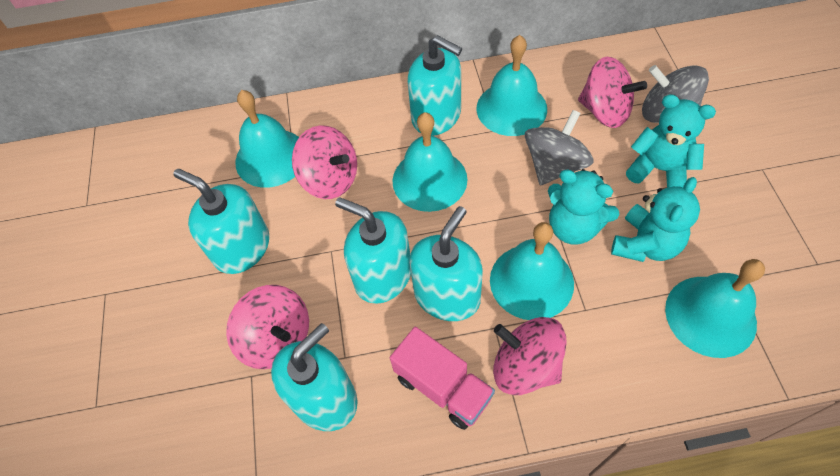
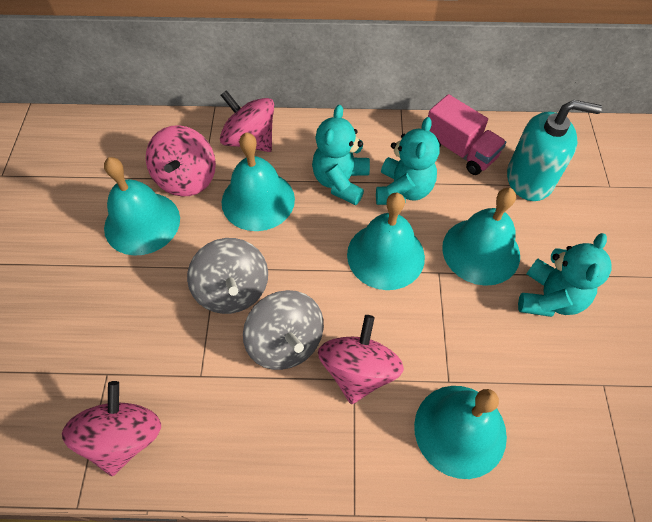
turquoise soap dispenser: 5 -> 1

